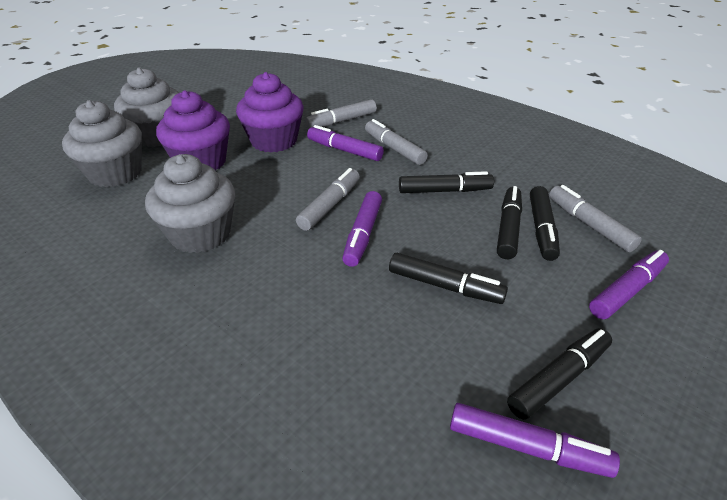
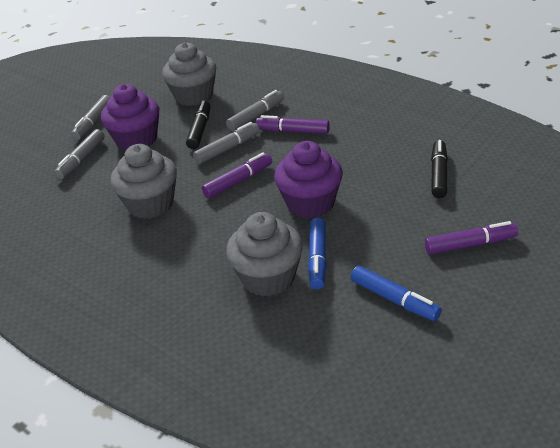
black marker: 5 -> 2
blue marker: 0 -> 2
purple marker: 4 -> 3

